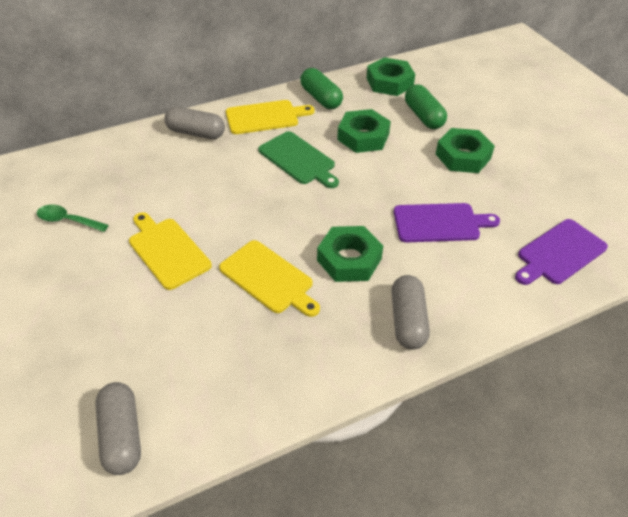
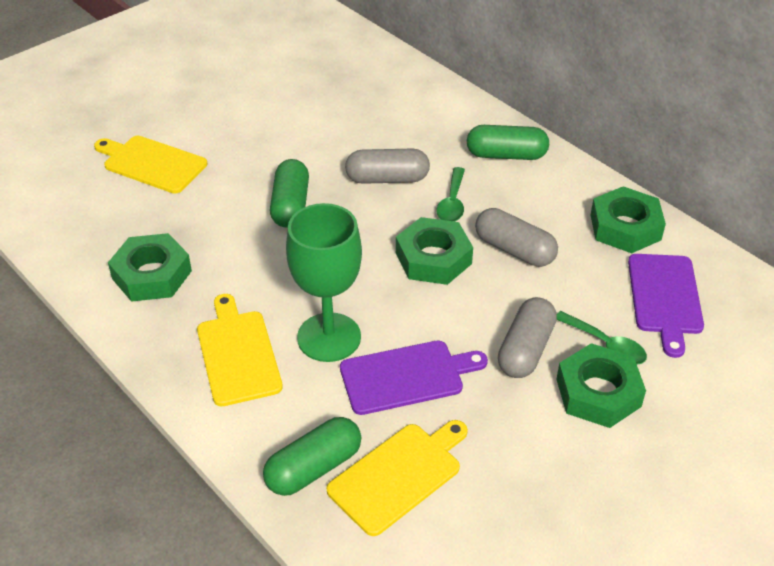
green capsule: 2 -> 3
green cutting board: 1 -> 0
green goblet: 0 -> 1
green spoon: 1 -> 2

